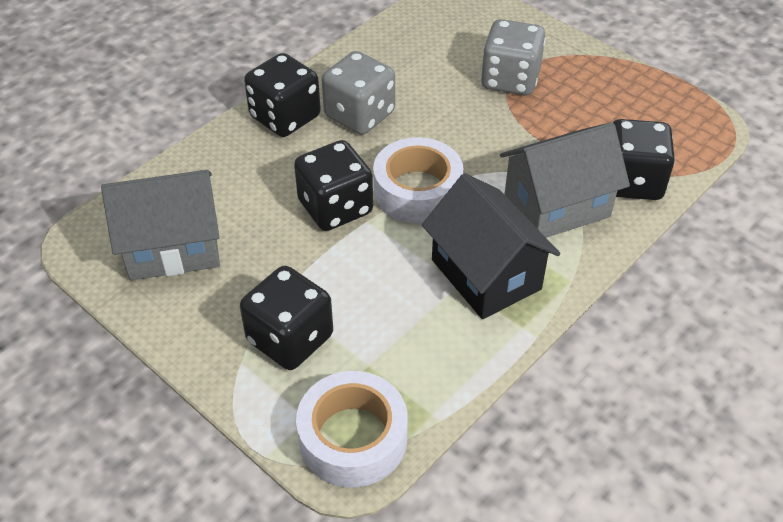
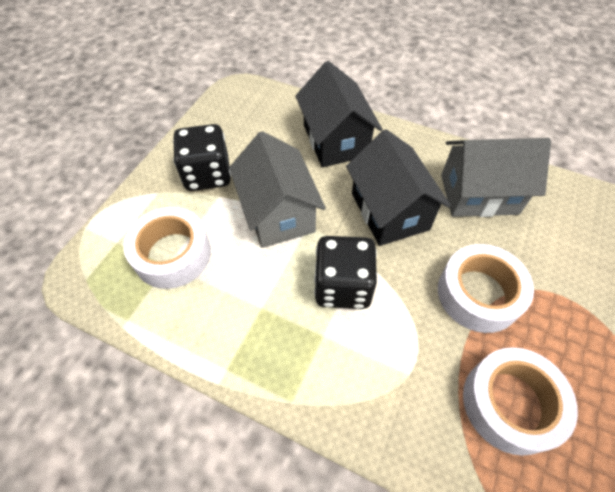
black dice: 4 -> 2
black house: 1 -> 2
grey dice: 2 -> 0
white tape: 2 -> 3

